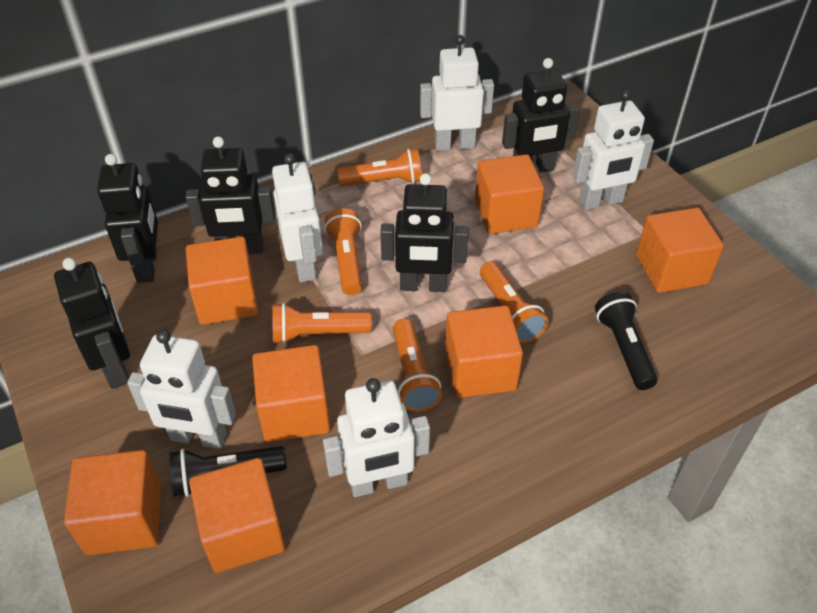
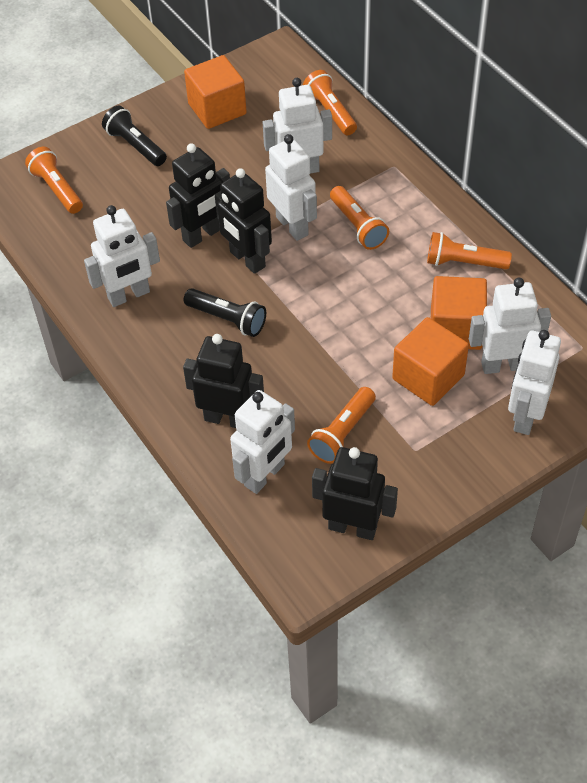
black robot: 5 -> 4
orange cube: 7 -> 3
white robot: 5 -> 6

